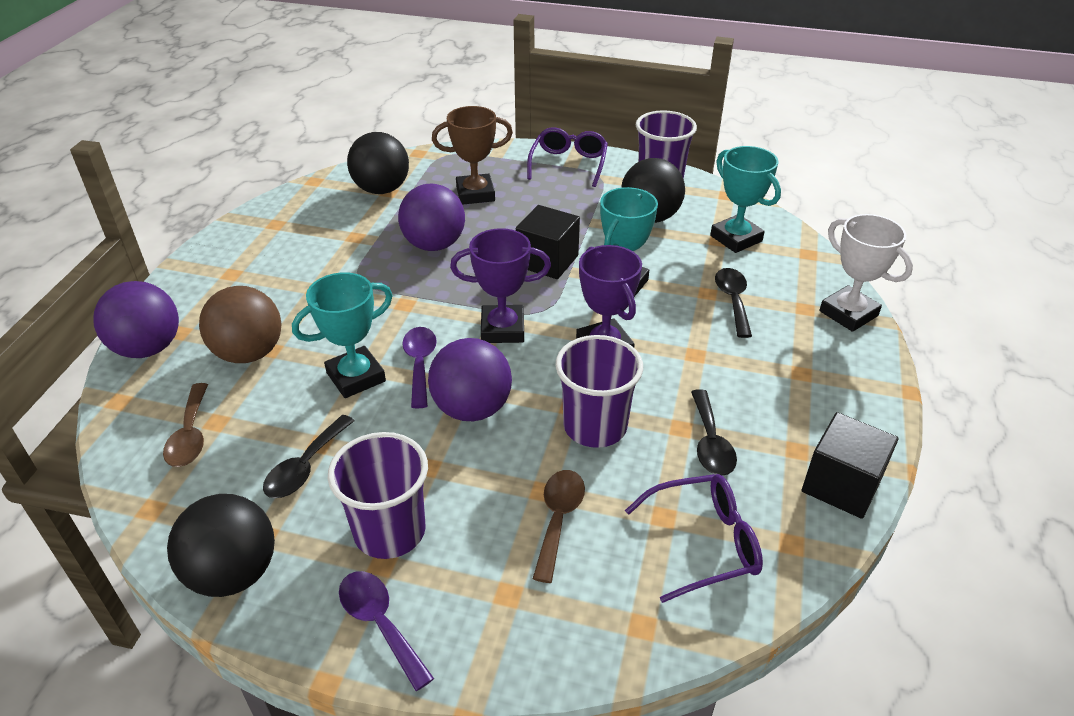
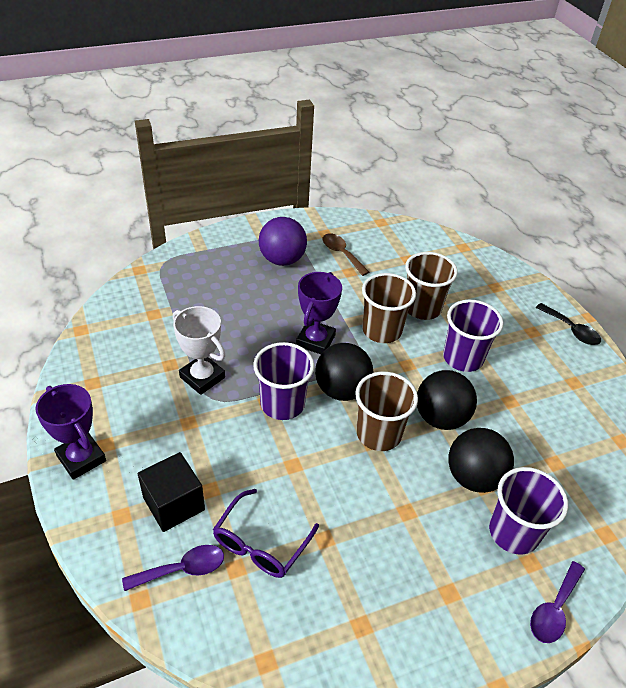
black cube: 2 -> 1
black spoon: 3 -> 1
brown ball: 1 -> 0
brown cup: 0 -> 3
brown spoon: 2 -> 1
brown trophy: 1 -> 0
purple ball: 3 -> 1
purple glasses: 2 -> 1
turquoise trophy: 3 -> 0

